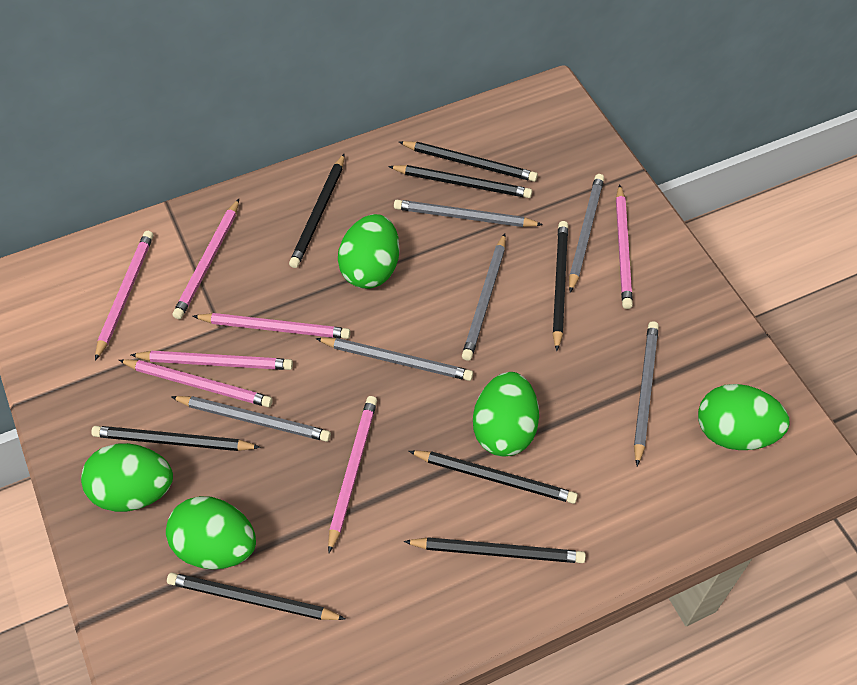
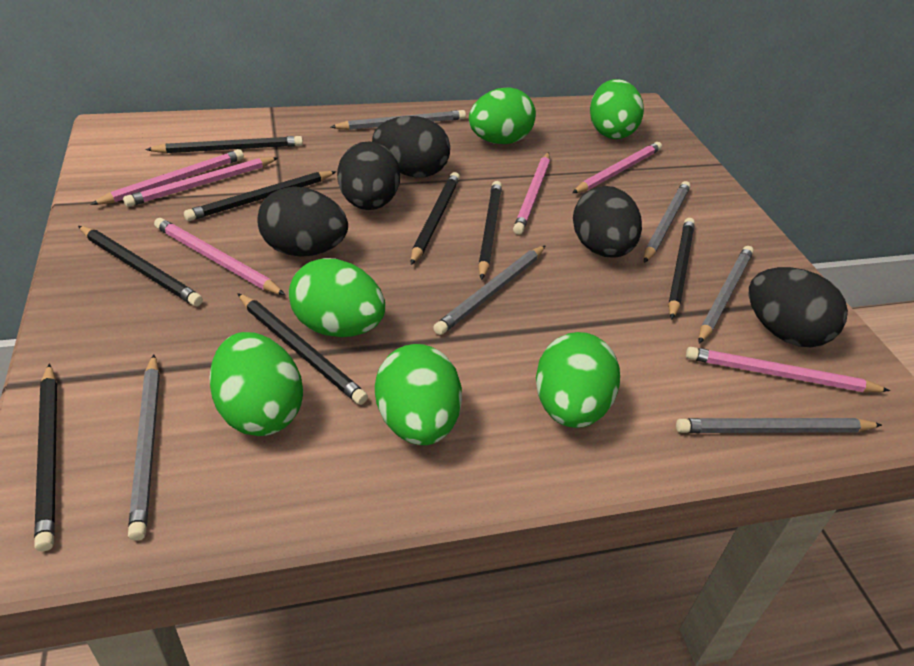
black egg: 0 -> 5
green egg: 5 -> 6
pink pencil: 7 -> 6

